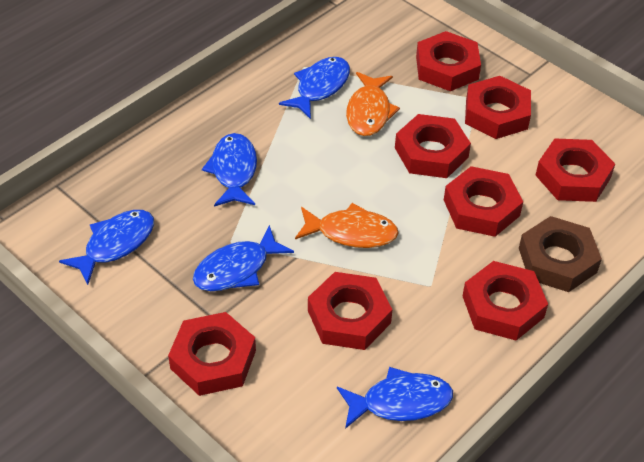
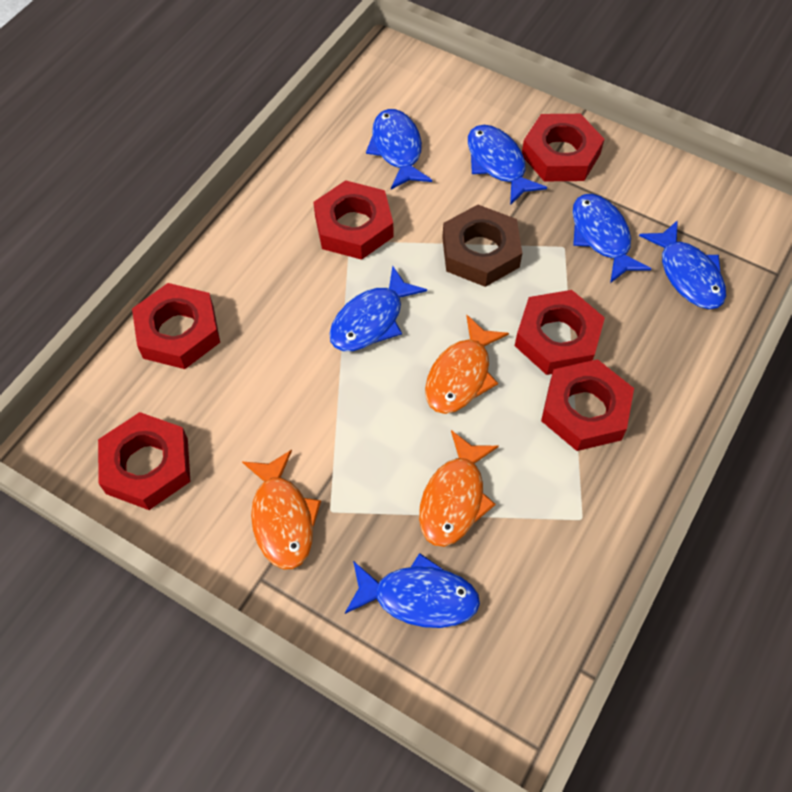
blue fish: 5 -> 6
orange fish: 2 -> 3
red nut: 8 -> 6

